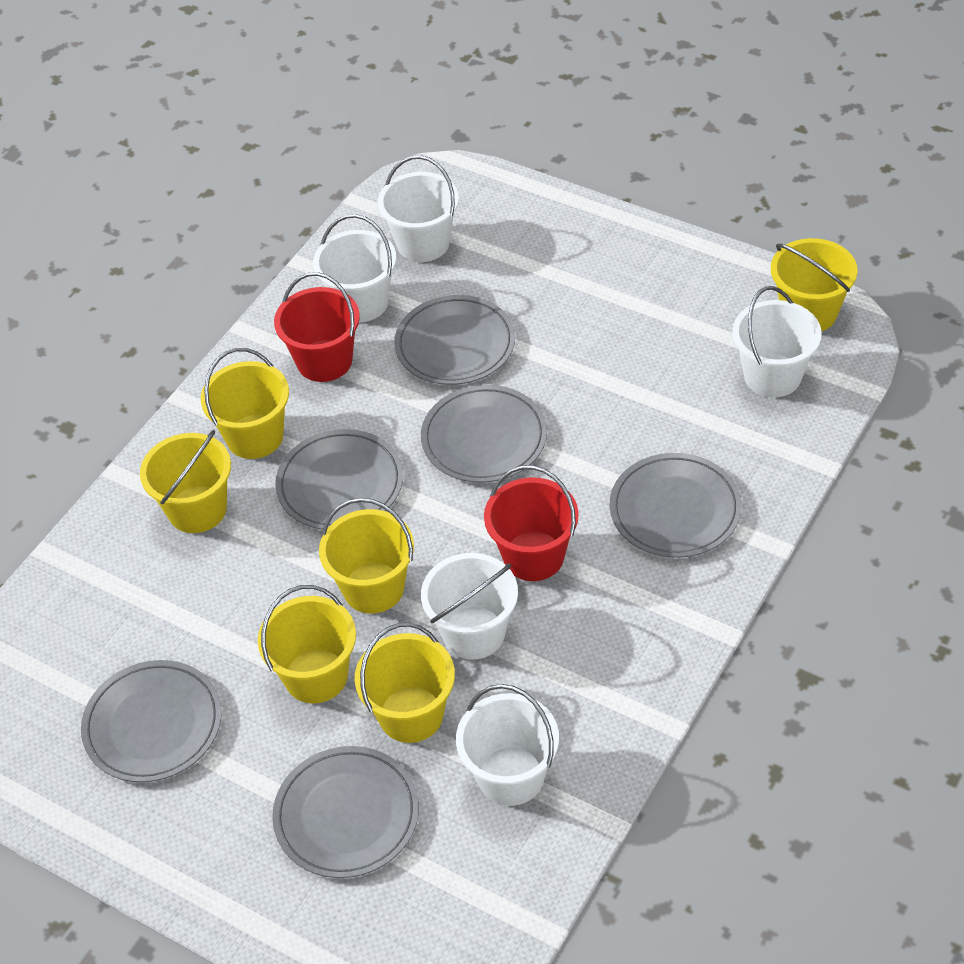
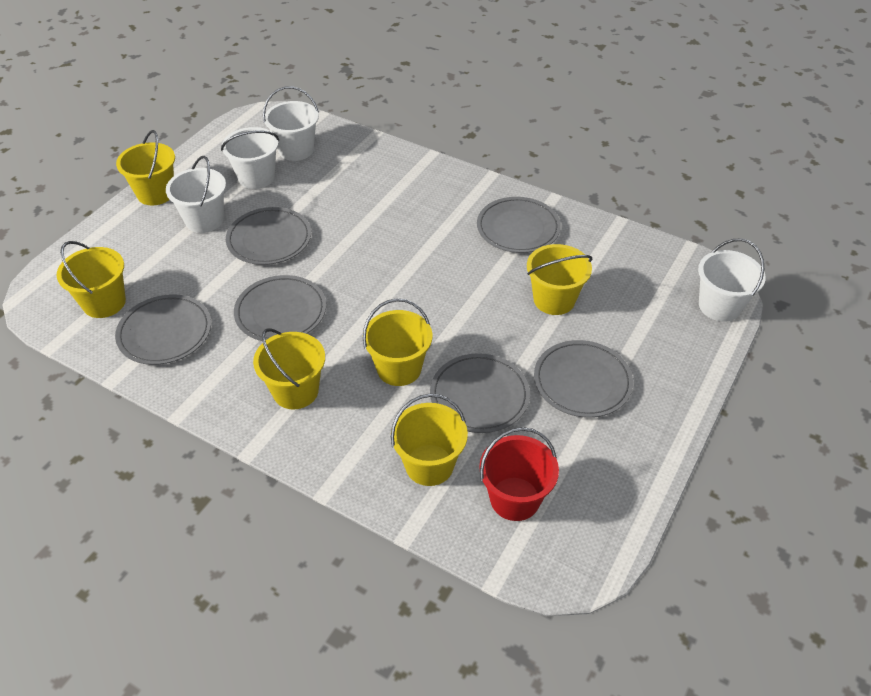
red bucket: 2 -> 1
white bucket: 5 -> 4

